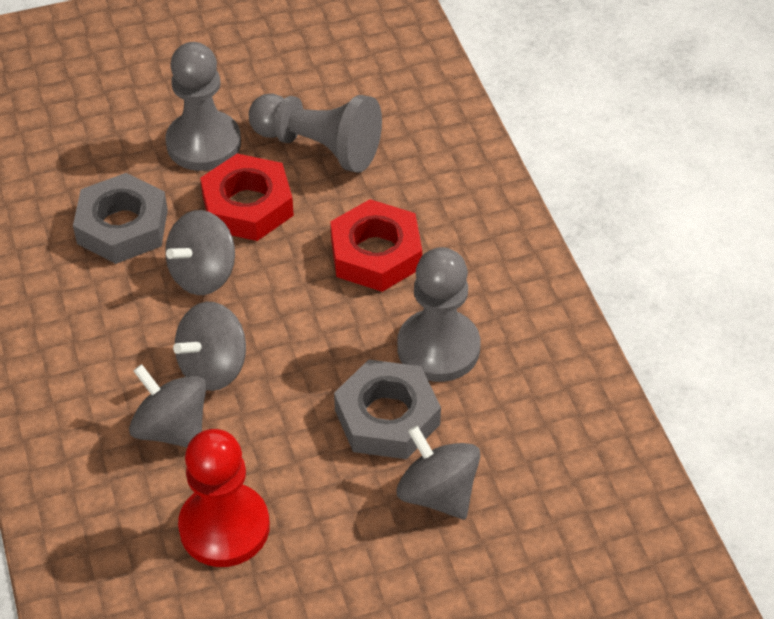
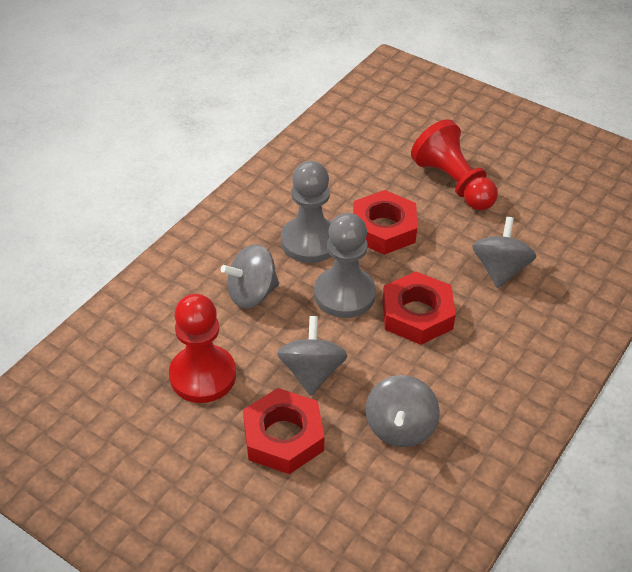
grey nut: 2 -> 0
grey pawn: 3 -> 2
red nut: 2 -> 3
red pawn: 1 -> 2

